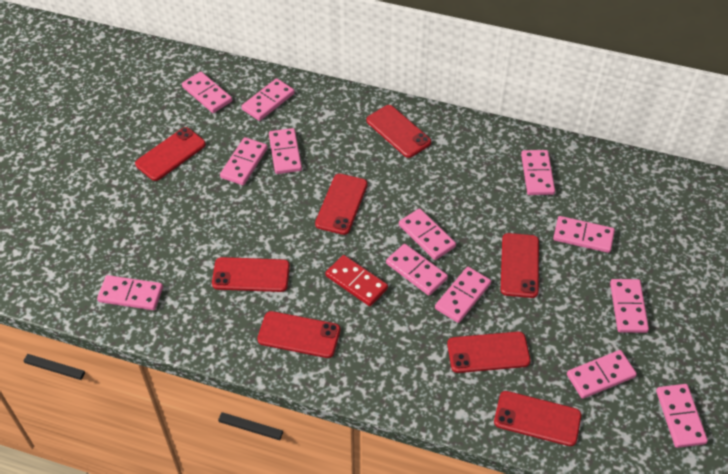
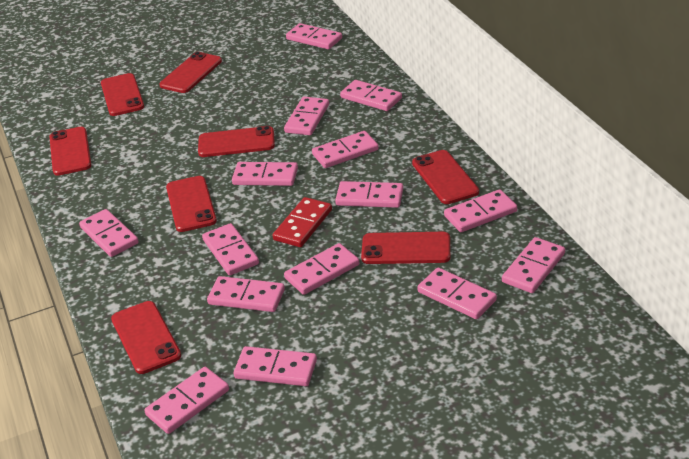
pink domino: 13 -> 15

